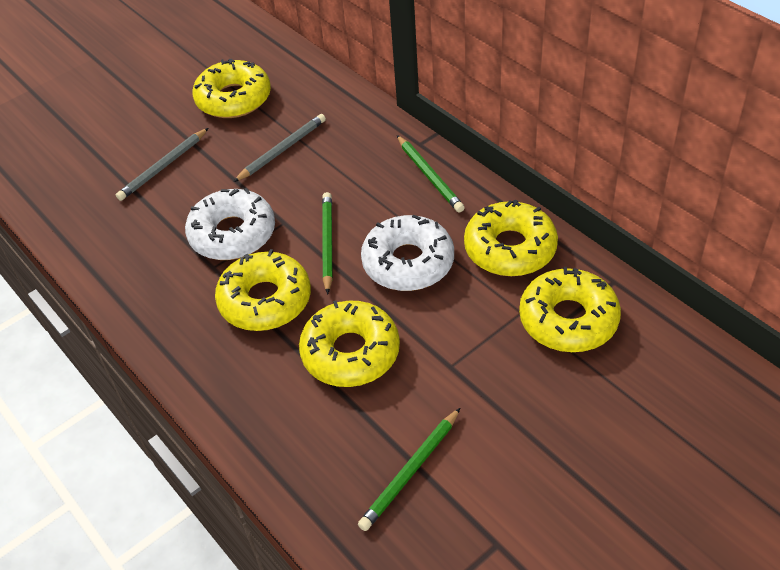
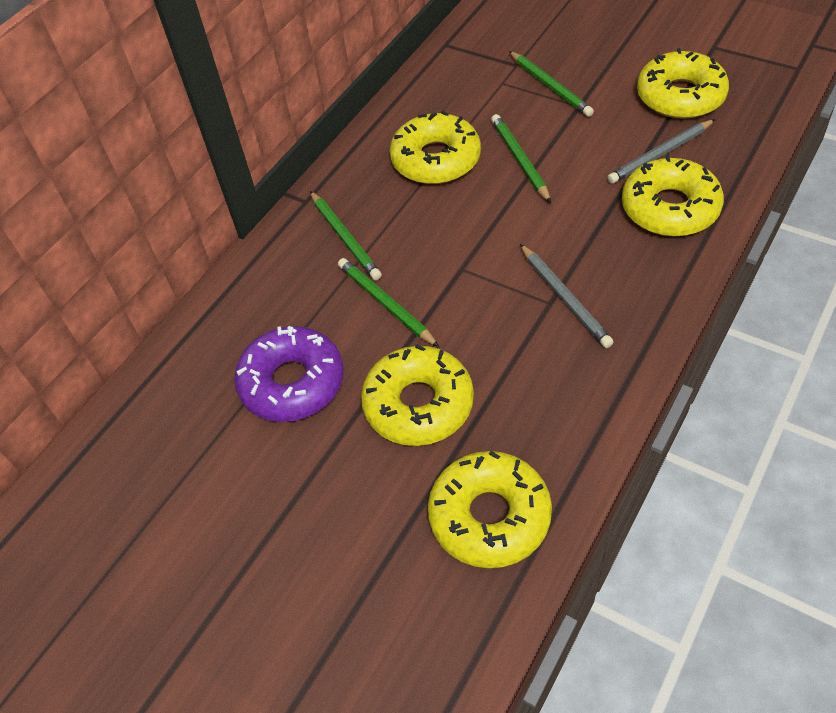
green pencil: 3 -> 4
purple donut: 0 -> 1
white donut: 2 -> 0

